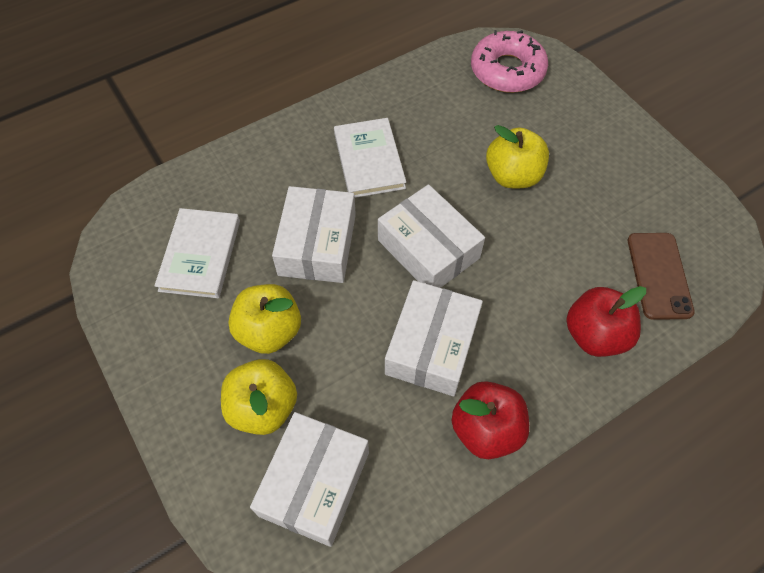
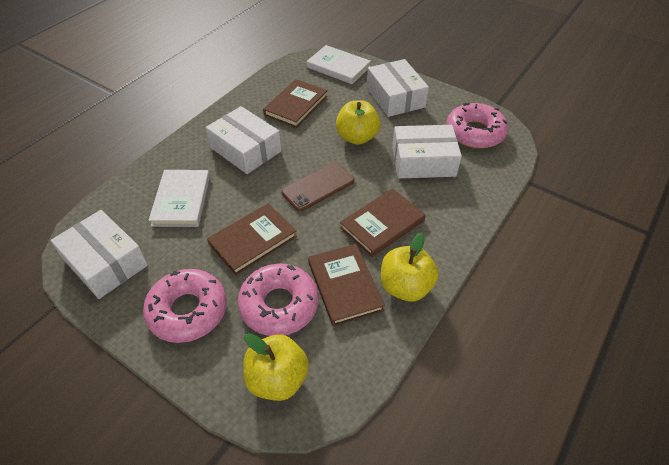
brown book: 0 -> 4
pink donut: 1 -> 3
red apple: 2 -> 0

